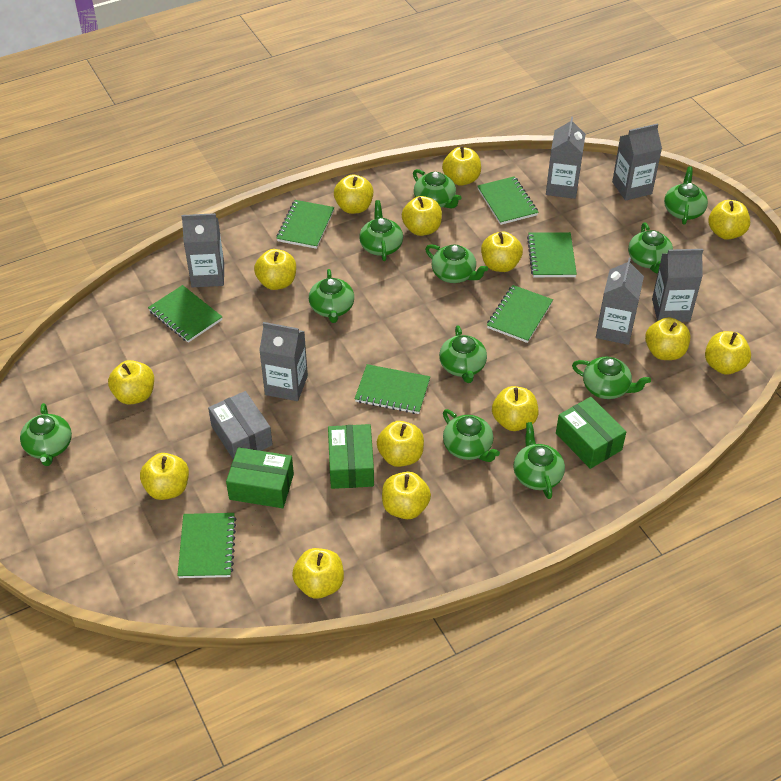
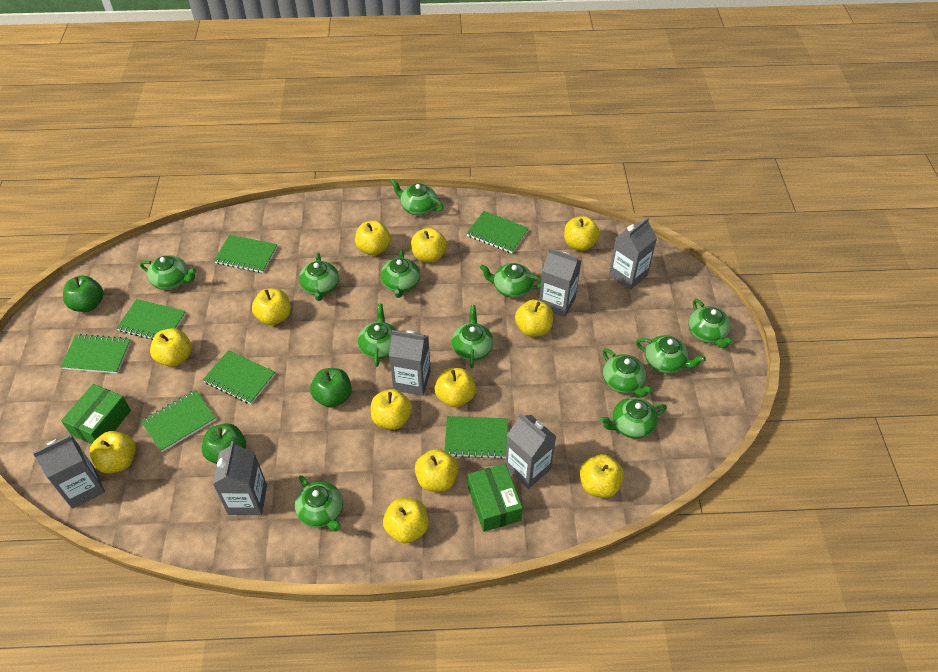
green apple: 0 -> 3
green box: 3 -> 2
green teapot: 11 -> 12
grey box: 1 -> 0
yellow apple: 14 -> 12

